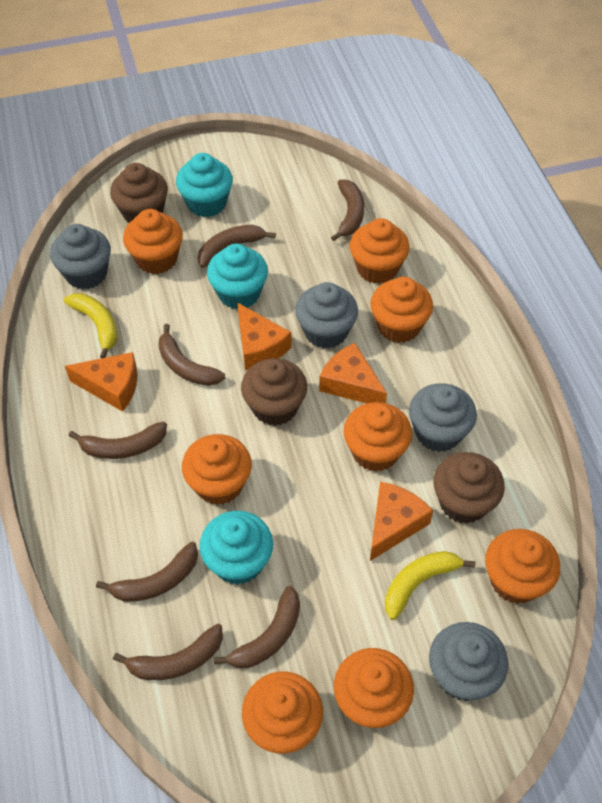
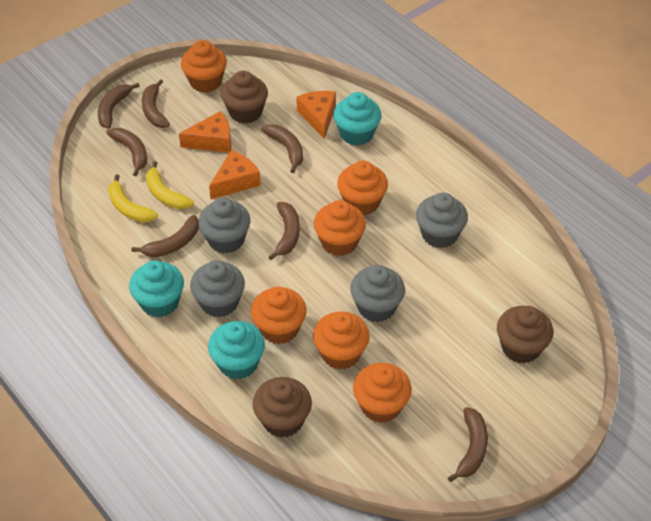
orange cheese: 4 -> 3
orange cupcake: 8 -> 6

